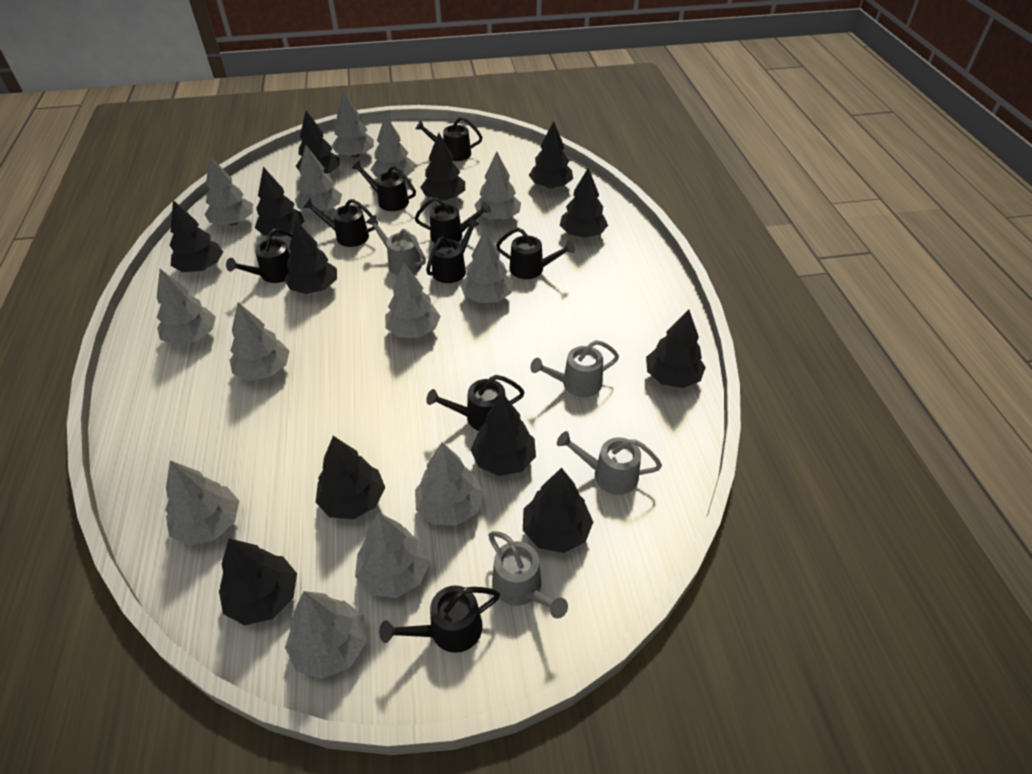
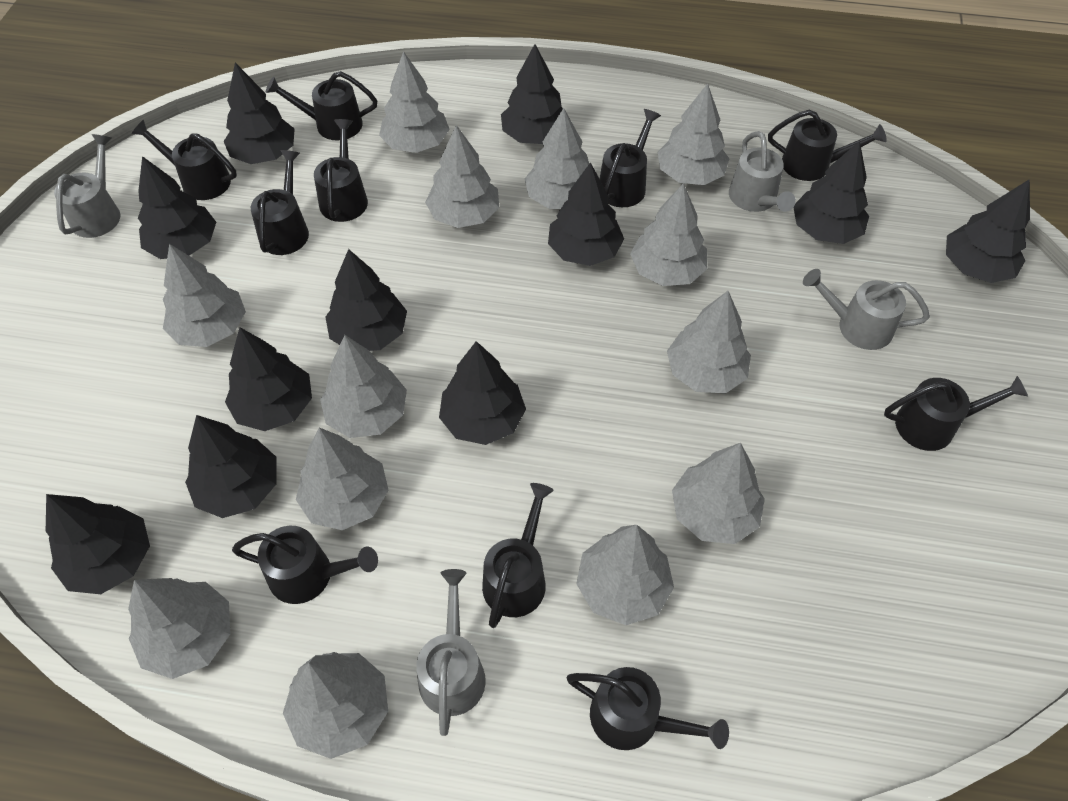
black tree: 12 -> 11
black watering can: 9 -> 10

